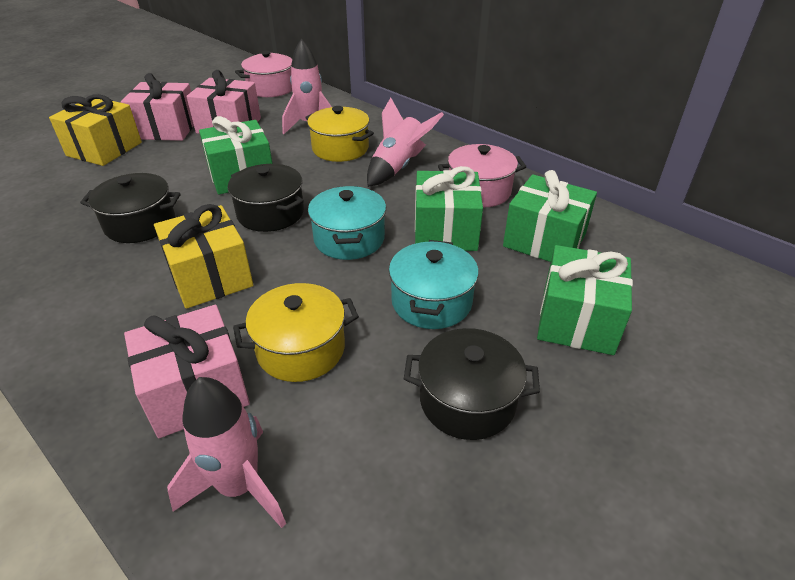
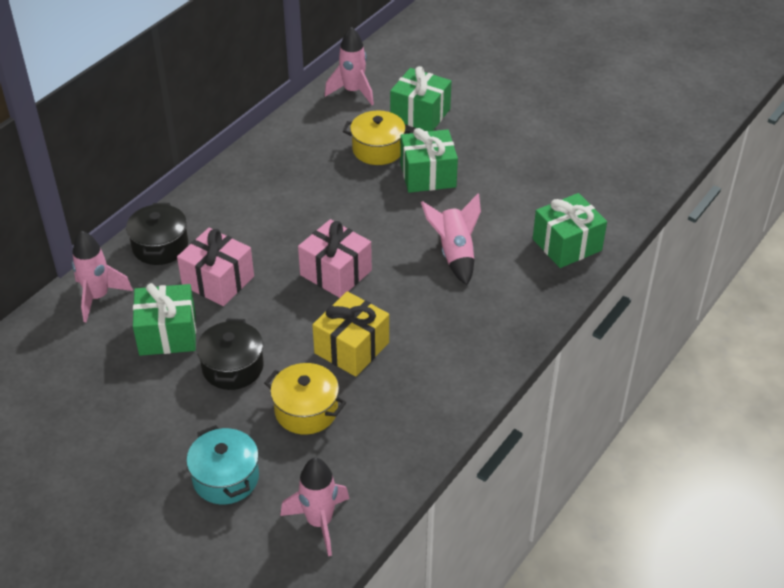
black pot: 3 -> 2
pink gift: 3 -> 2
pink pot: 2 -> 0
pink rocket: 3 -> 4
turquoise pot: 2 -> 1
yellow gift: 2 -> 1

